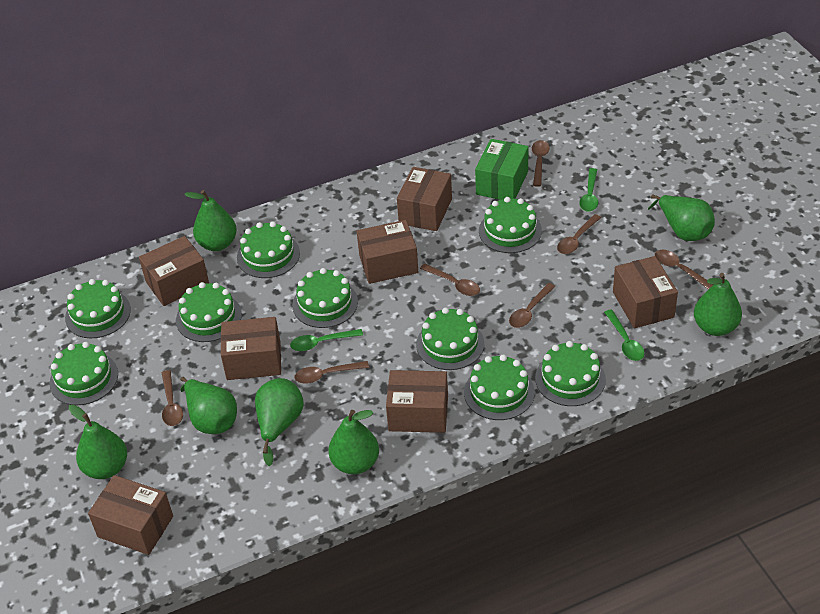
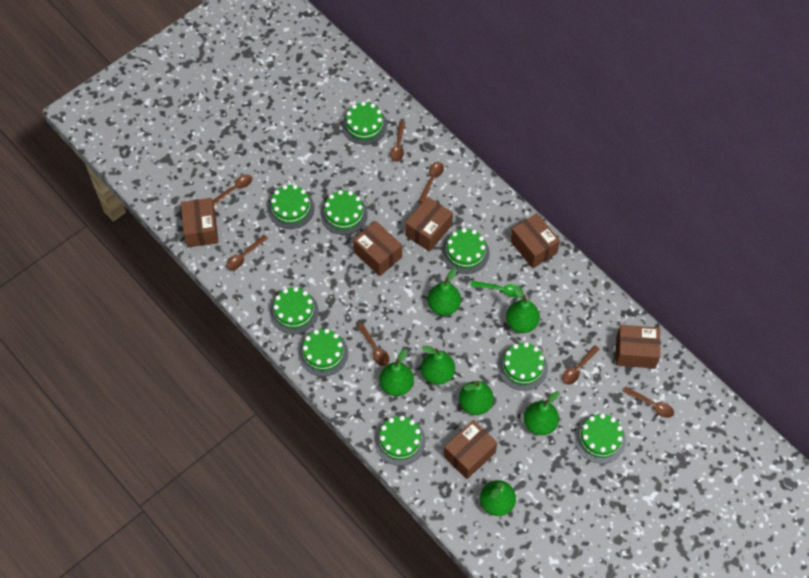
brown box: 7 -> 6
green box: 1 -> 0
green spoon: 3 -> 1

